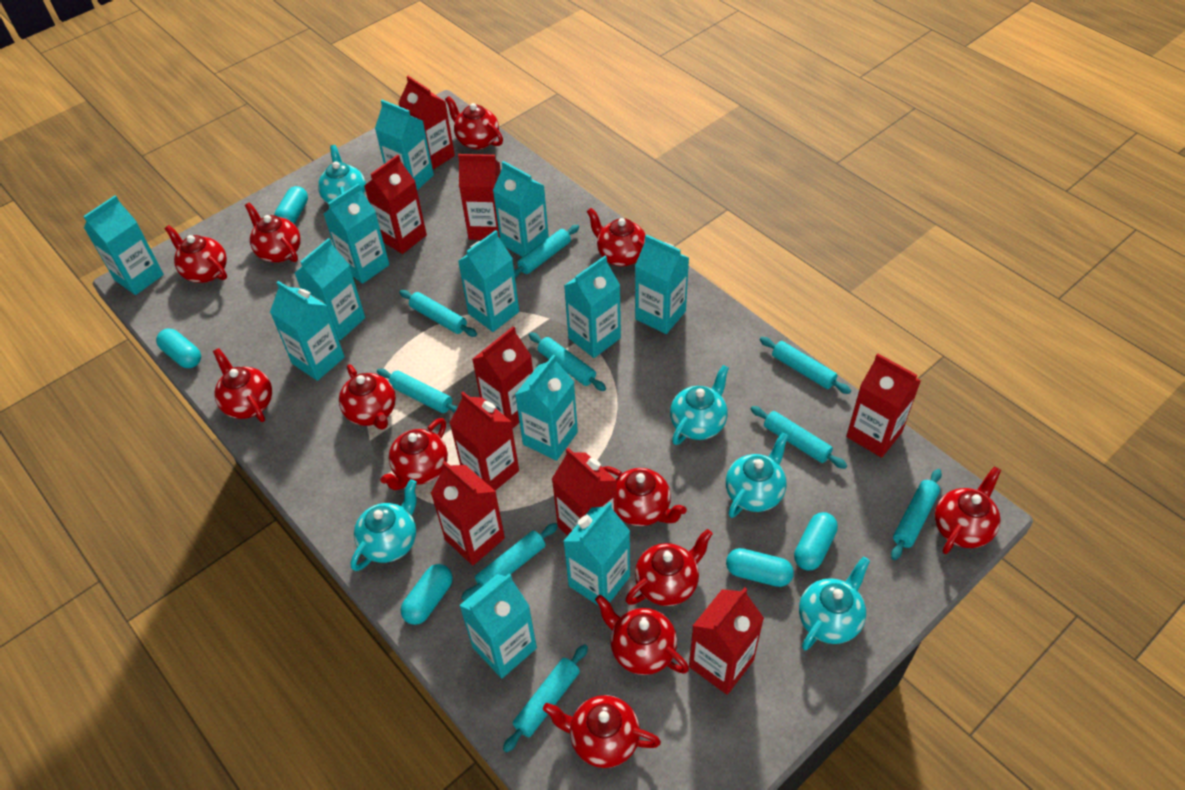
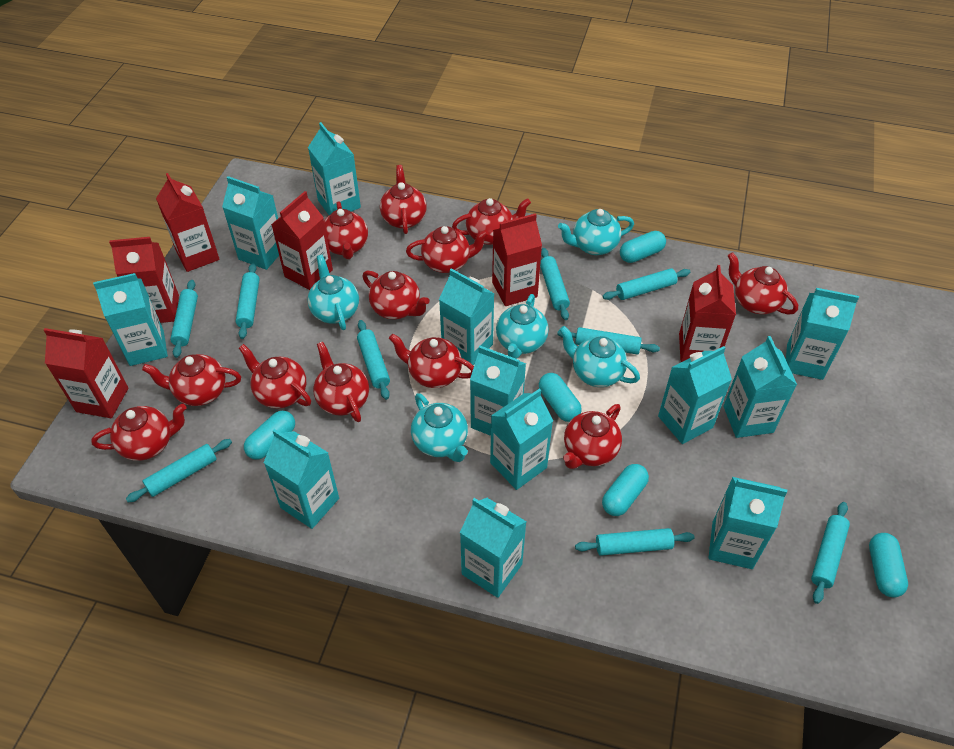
red carton: 9 -> 6

